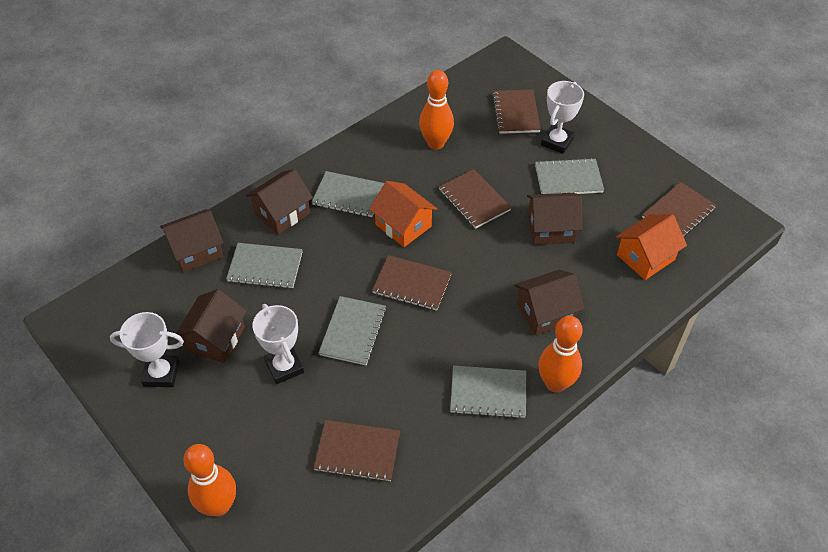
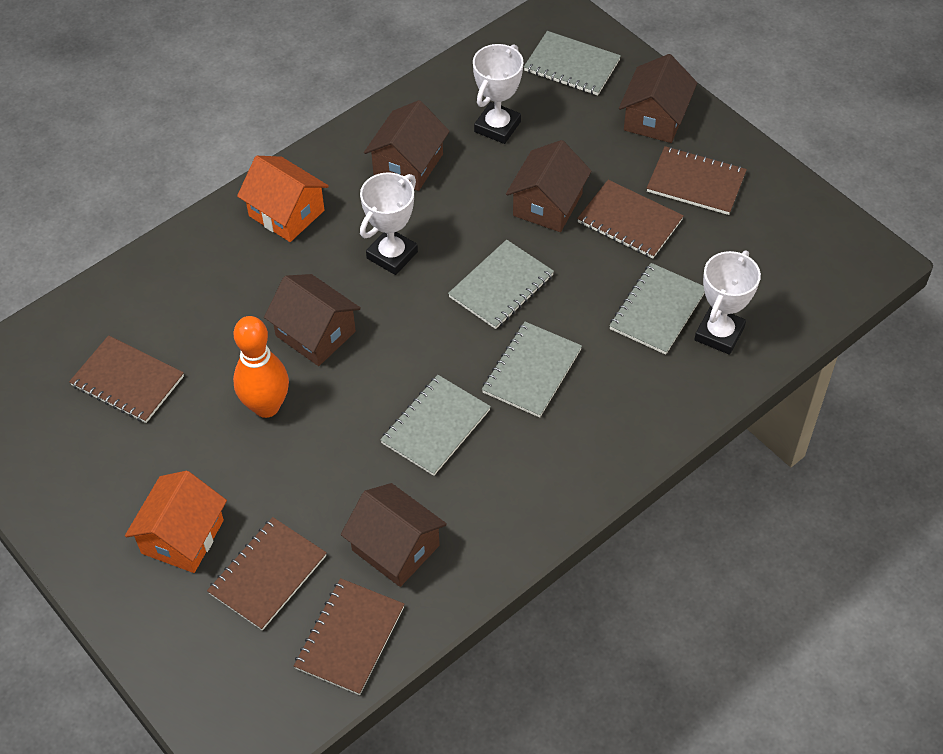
orange bowling pin: 3 -> 1

